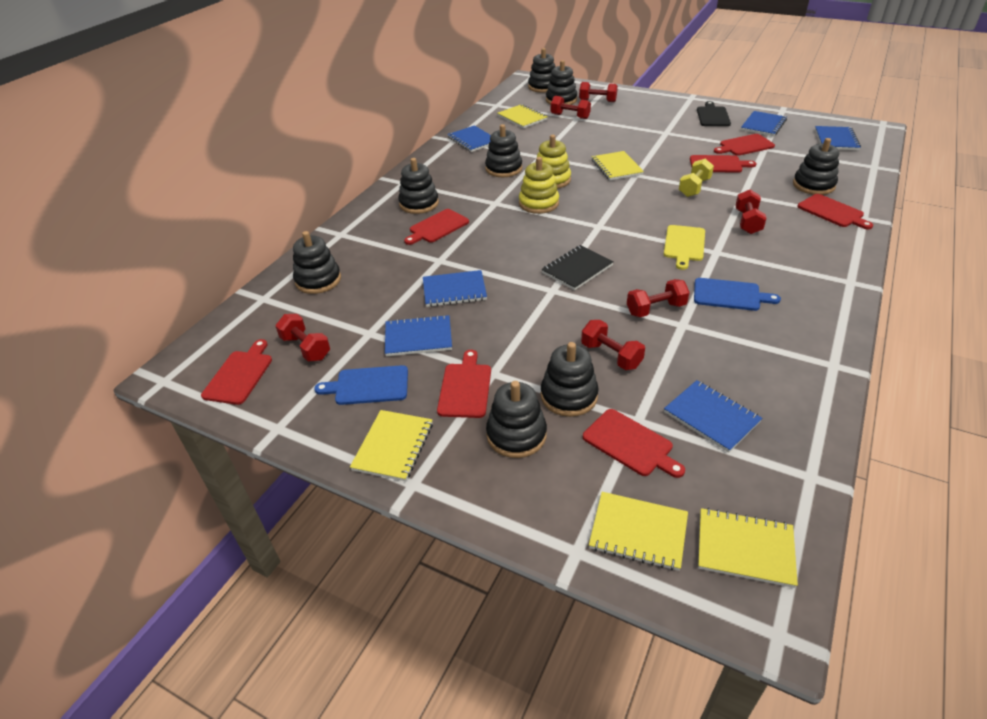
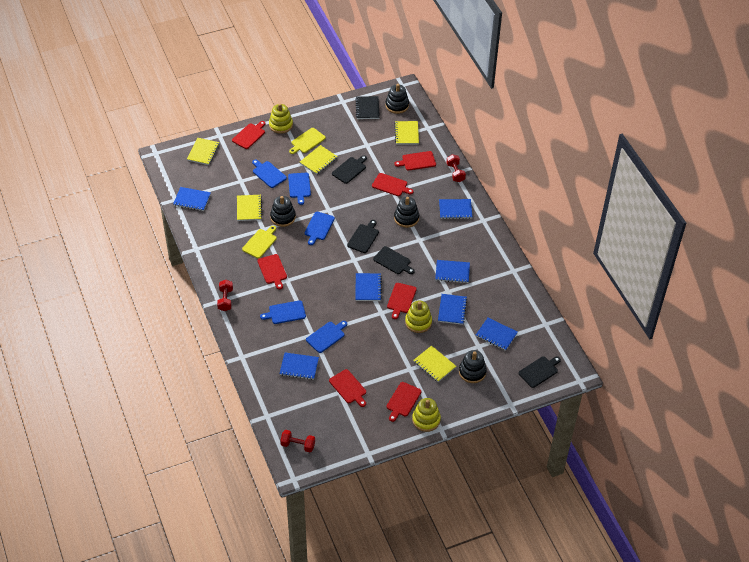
black cutting board: 1 -> 4
black stacking toy: 8 -> 4
blue cutting board: 2 -> 5
blue notebook: 6 -> 7
red dumbbell: 6 -> 3
yellow cutting board: 1 -> 2
yellow dumbbell: 1 -> 0
yellow stacking toy: 2 -> 3

